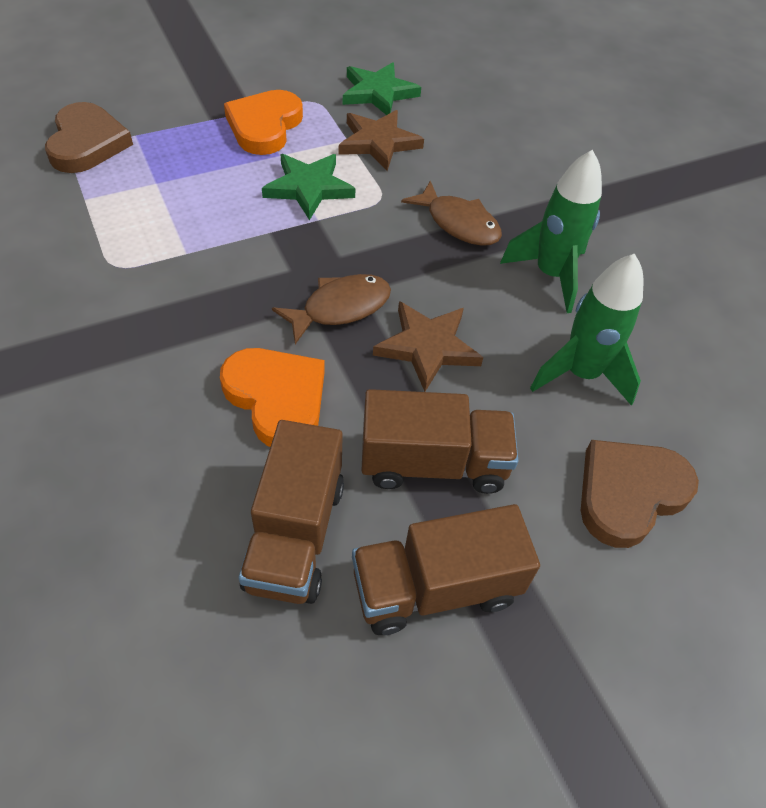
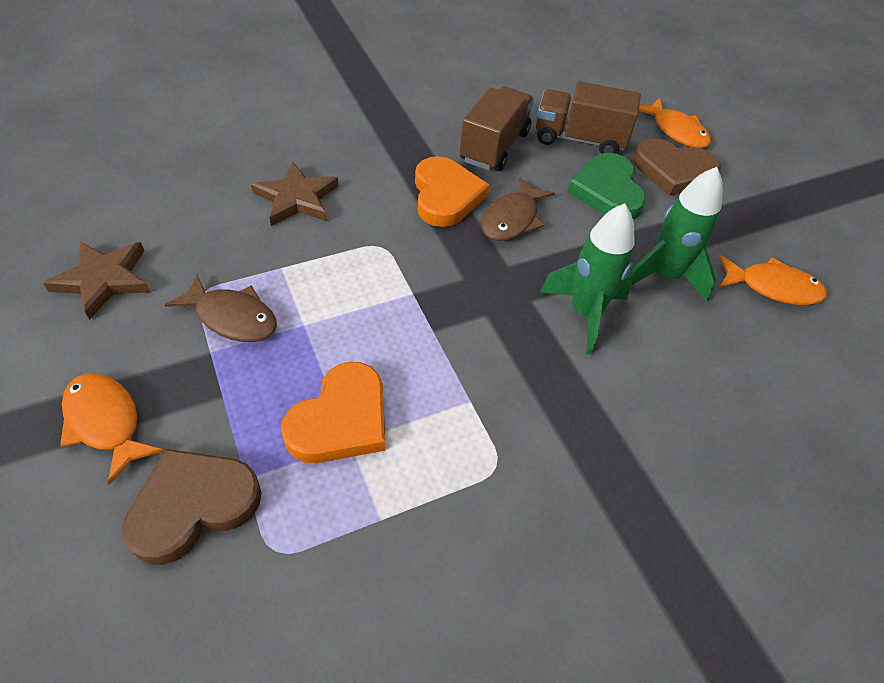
brown truck: 3 -> 2
green heart: 0 -> 1
green star: 2 -> 0
orange fish: 0 -> 3

